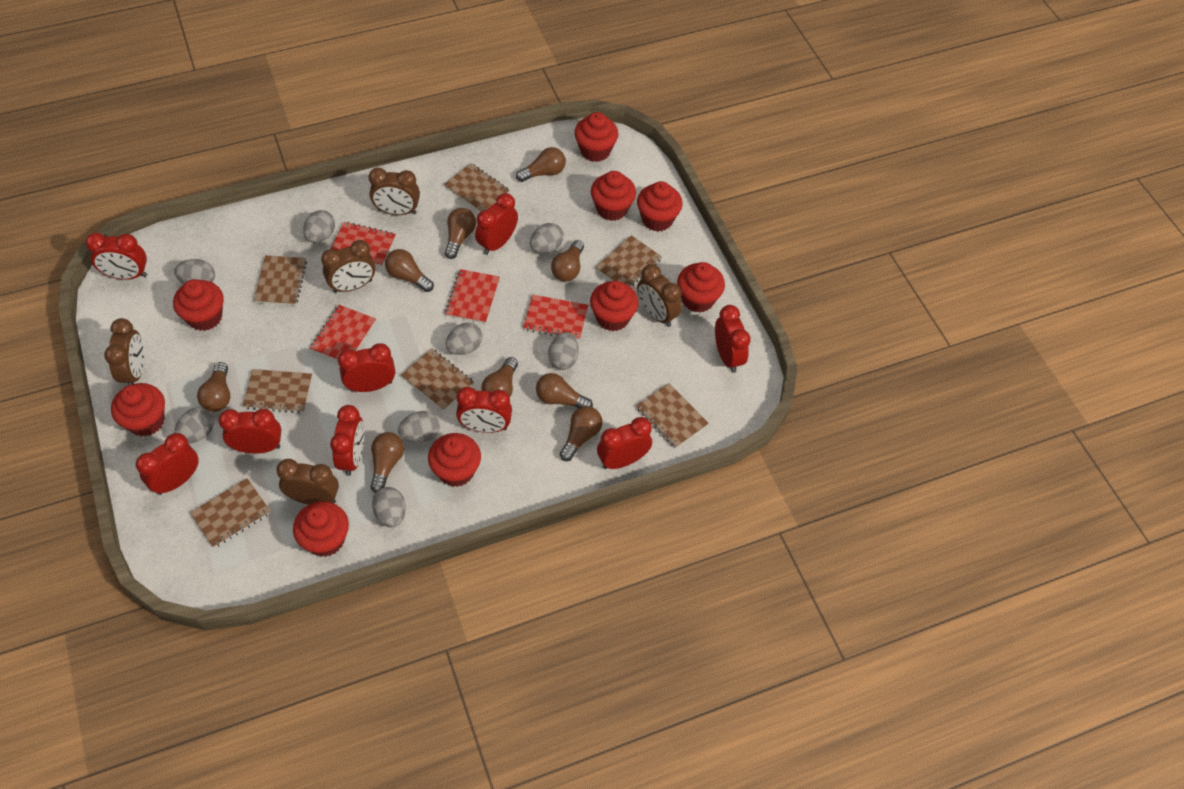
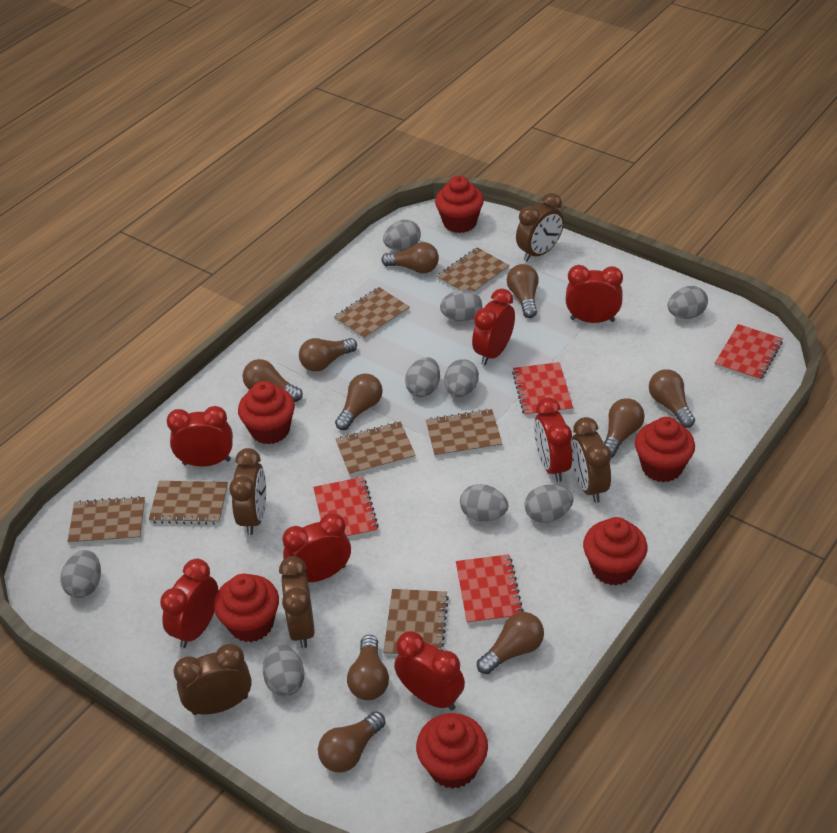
brown light bulb: 9 -> 10
grey egg: 8 -> 9
red clock: 9 -> 7
red cupcake: 9 -> 6

